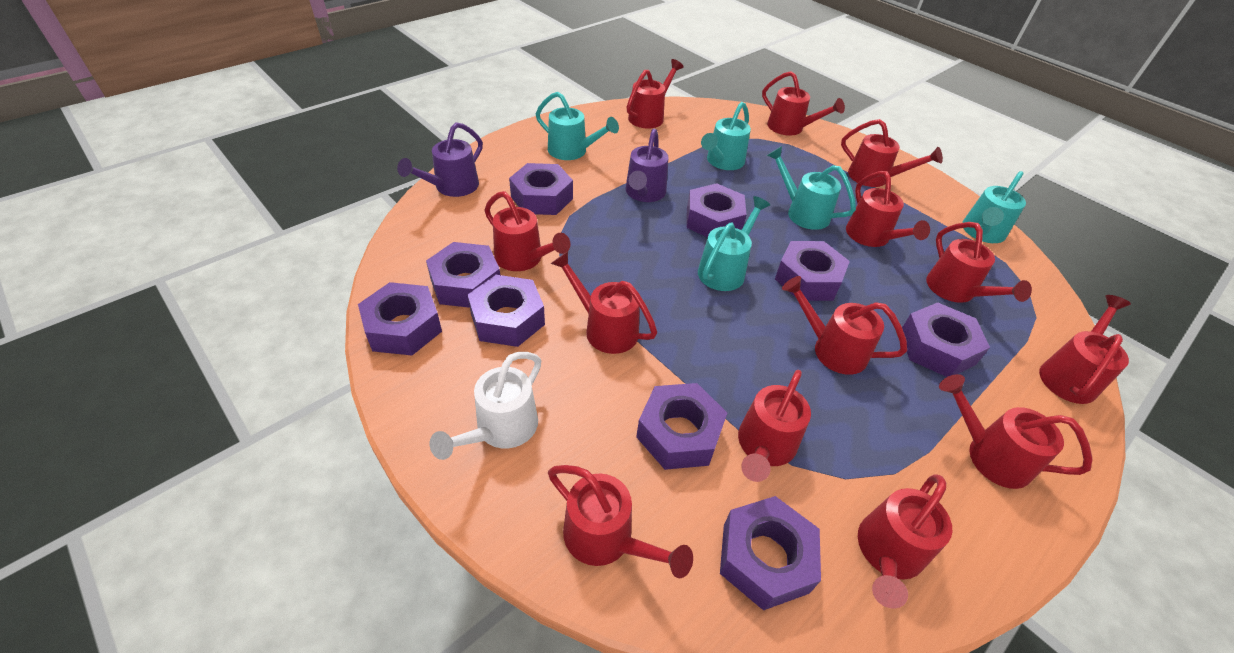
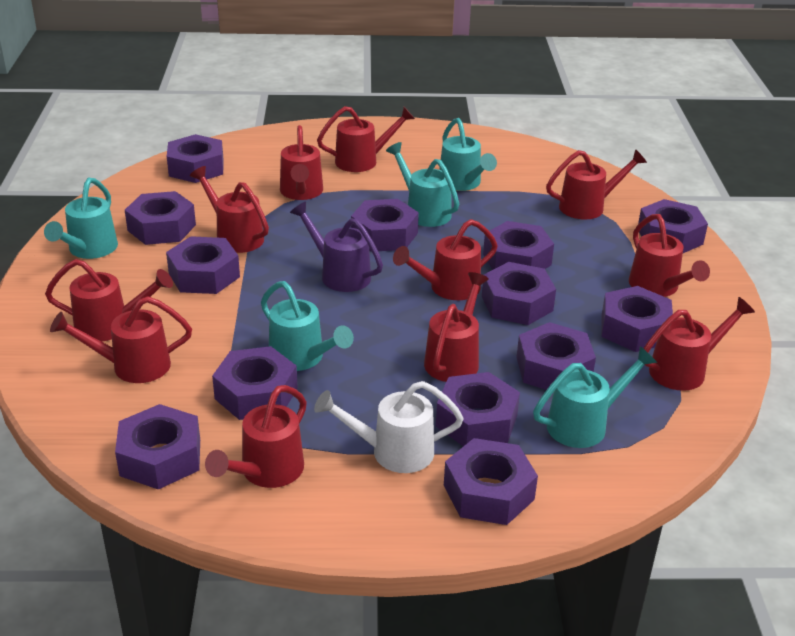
purple nut: 9 -> 13
purple watering can: 2 -> 1
red watering can: 13 -> 11

